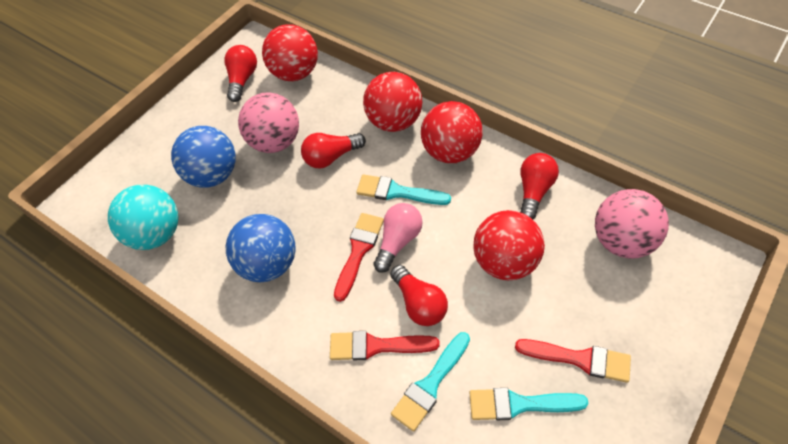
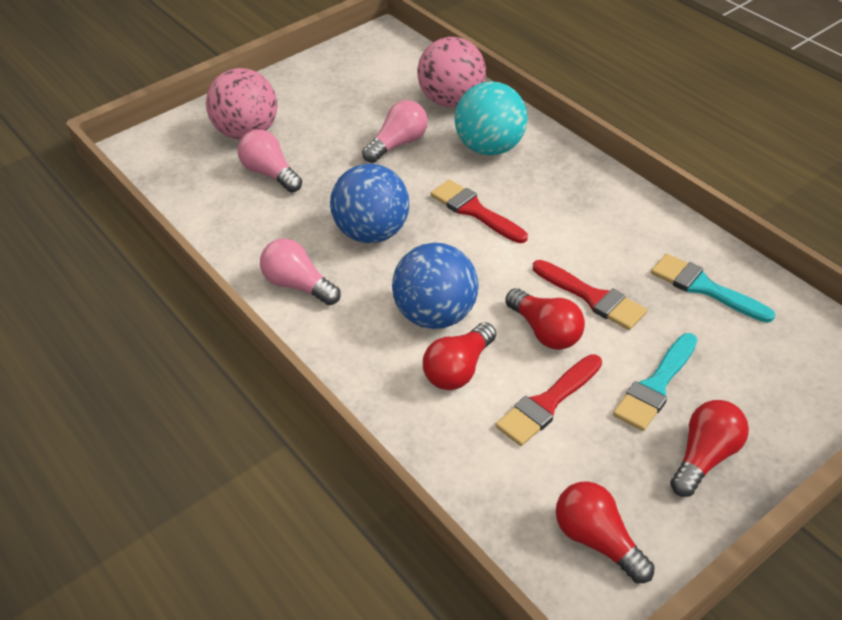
pink light bulb: 1 -> 3
red ball: 4 -> 0
turquoise brush: 3 -> 2

